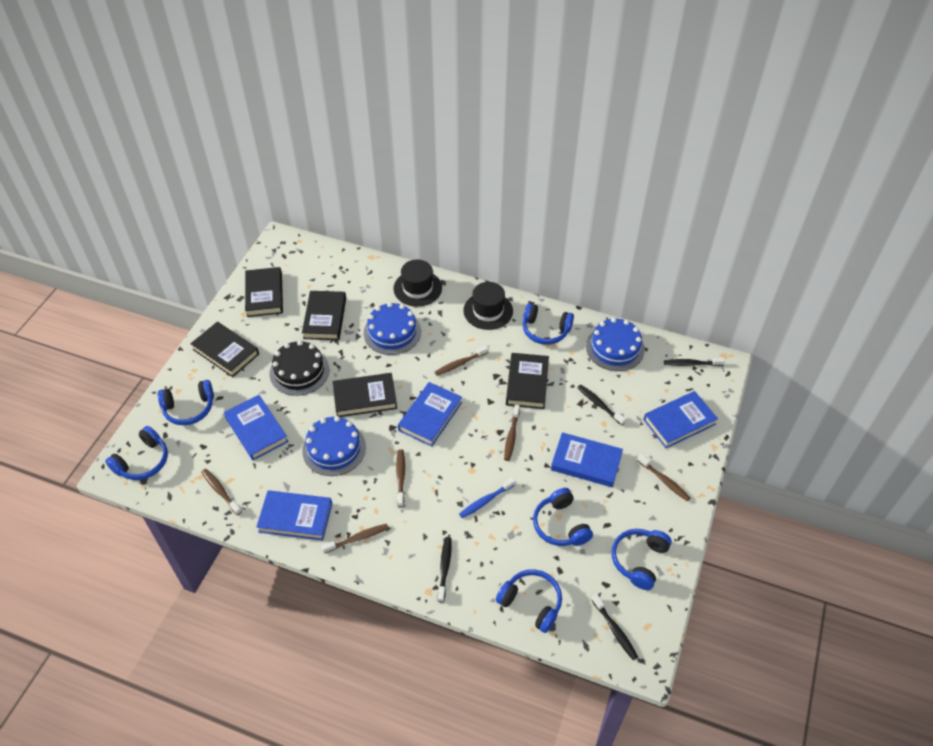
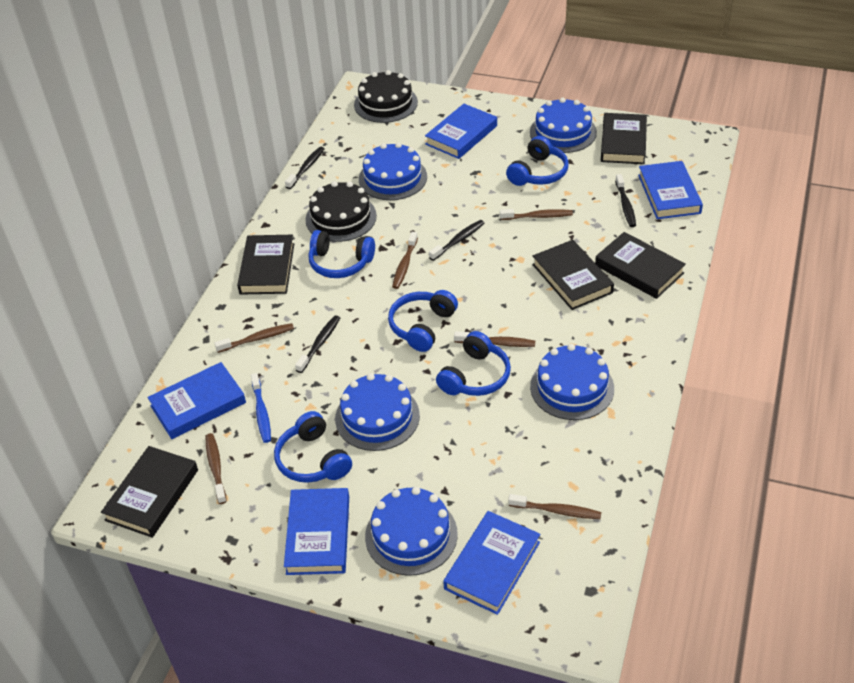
black cake: 1 -> 2
black hat: 2 -> 0
blue cake: 3 -> 5
blue headphones: 6 -> 5

